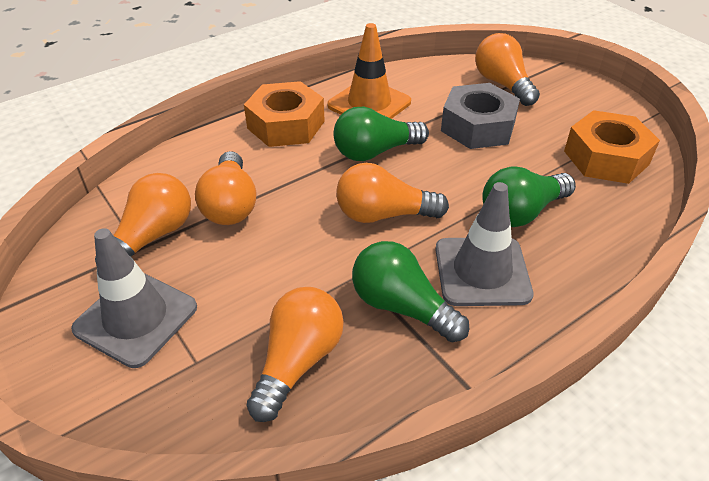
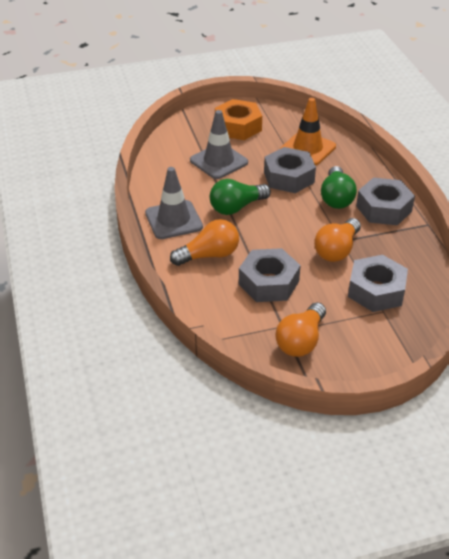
green light bulb: 3 -> 2
grey nut: 1 -> 4
orange light bulb: 5 -> 3
orange nut: 2 -> 1

